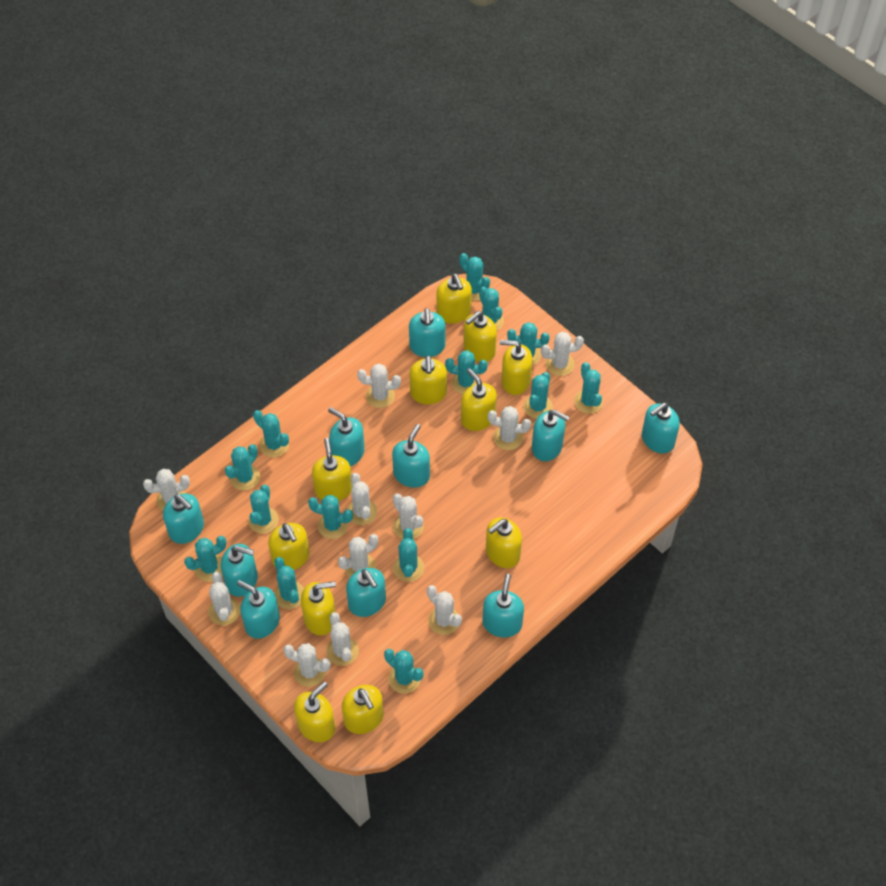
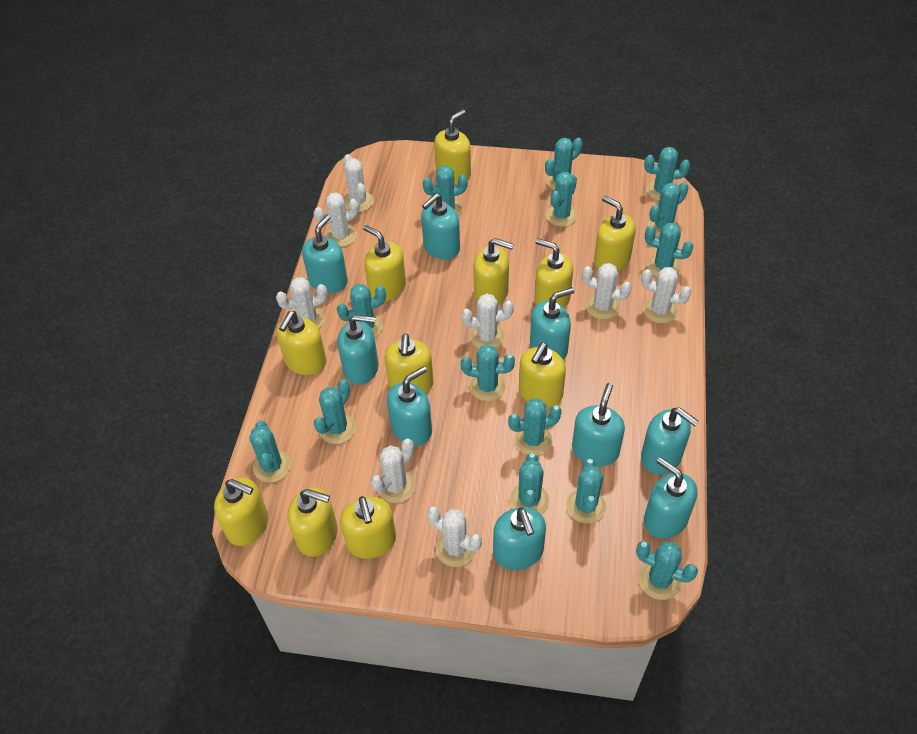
turquoise soap dispenser: 10 -> 9
white cactus: 11 -> 8

